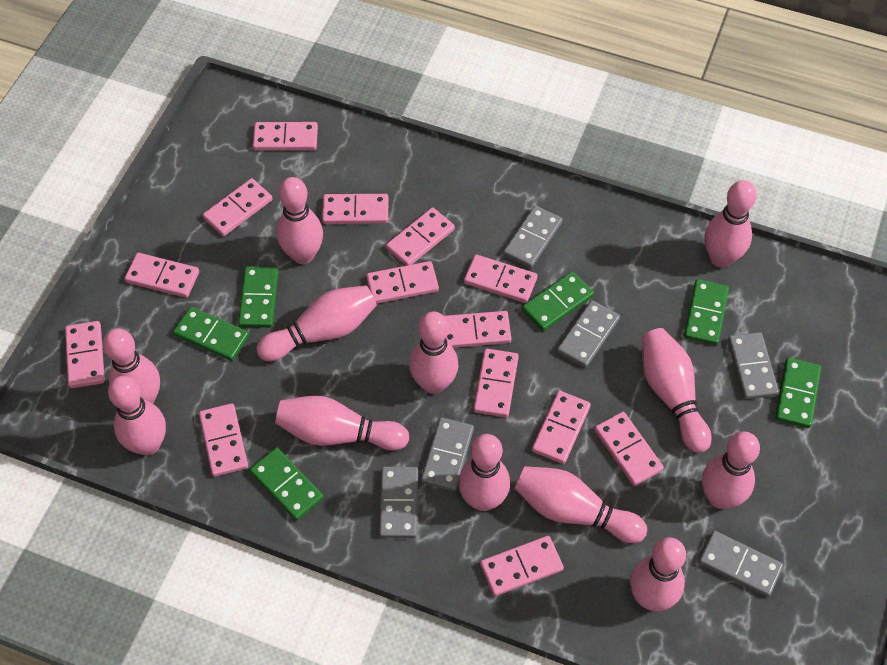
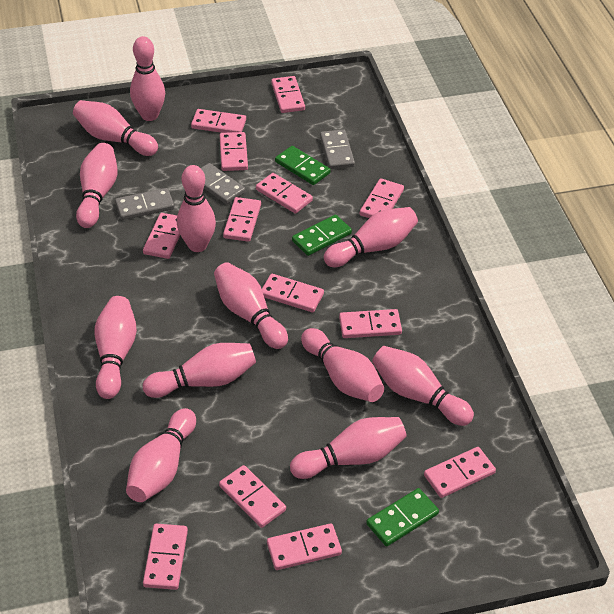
green domino: 6 -> 3
grey domino: 6 -> 3
pink domino: 14 -> 13

